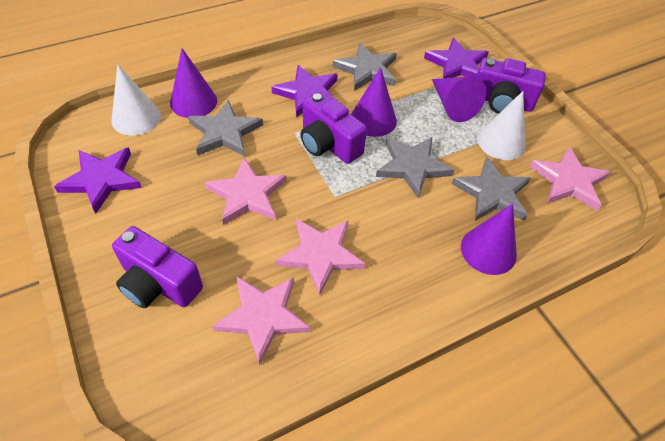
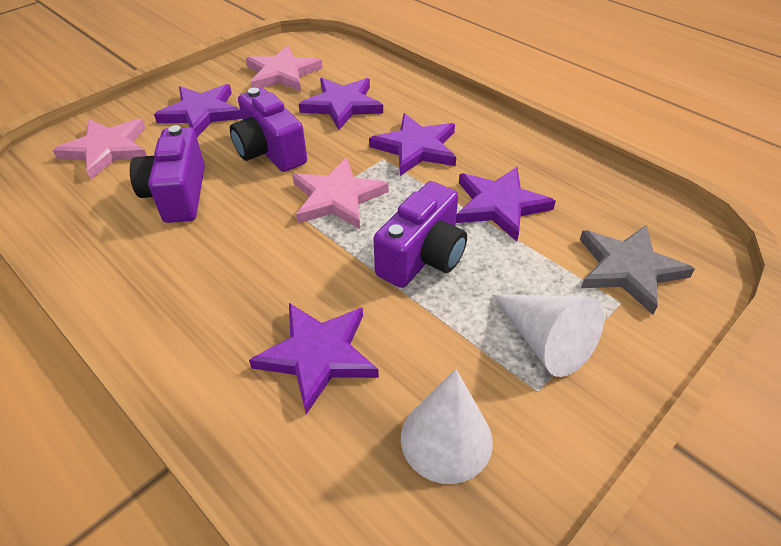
grey star: 4 -> 1
pink star: 4 -> 3
purple cone: 4 -> 0
purple star: 3 -> 5

